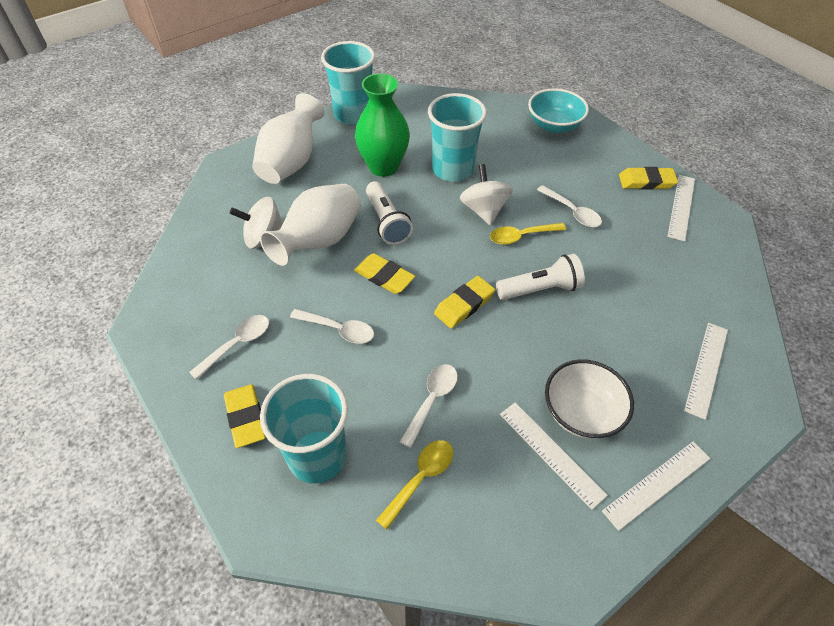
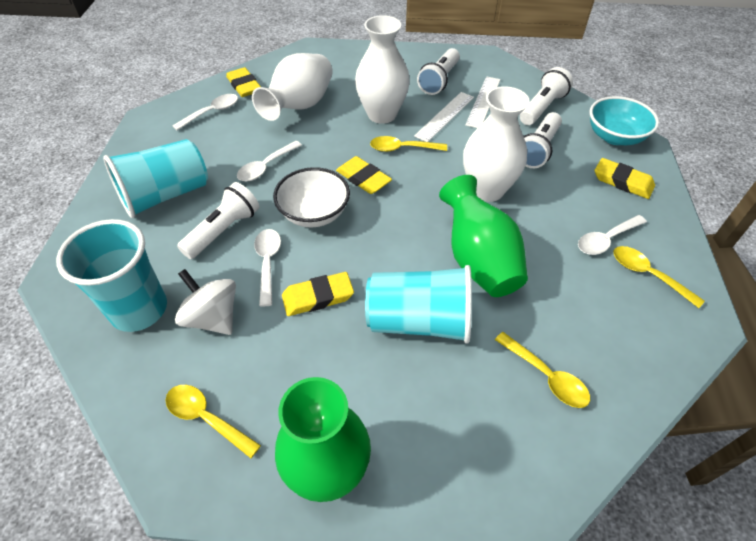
green vase: 1 -> 2
white flashlight: 2 -> 4
white ruler: 4 -> 2
white spinning top: 2 -> 1
white vase: 2 -> 3
yellow spoon: 2 -> 4

